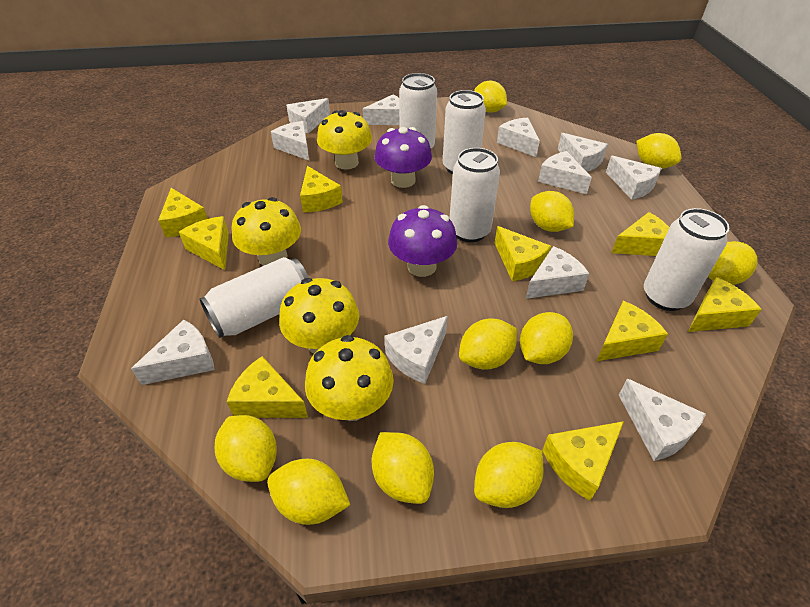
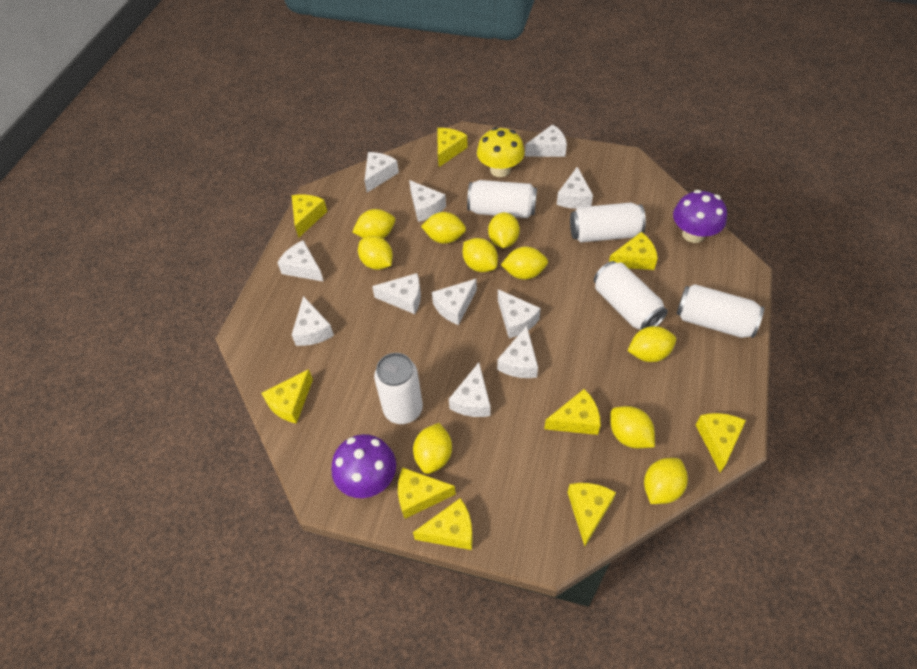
yellow mushroom: 4 -> 1

